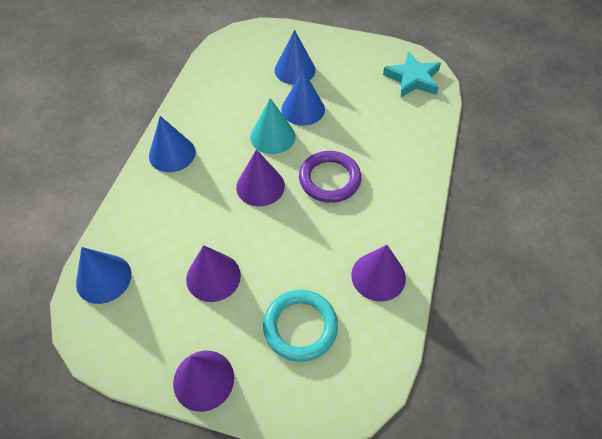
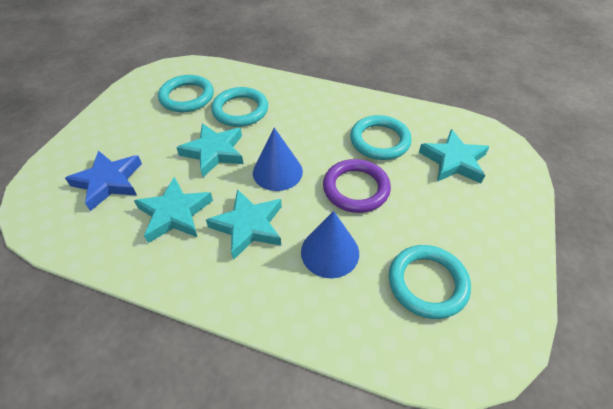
blue cone: 4 -> 2
blue star: 0 -> 1
purple cone: 4 -> 0
turquoise cone: 1 -> 0
turquoise ring: 1 -> 4
turquoise star: 1 -> 4

